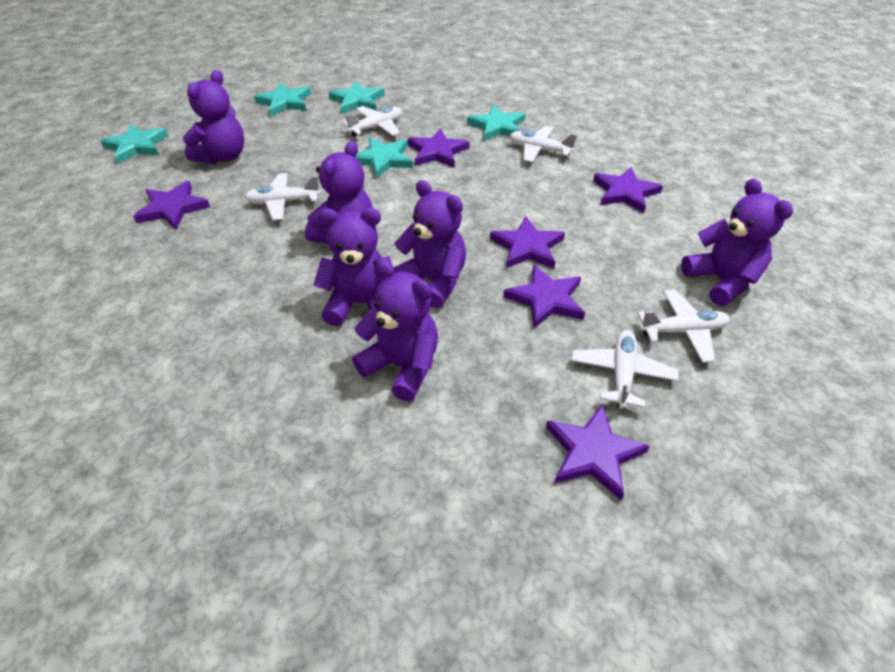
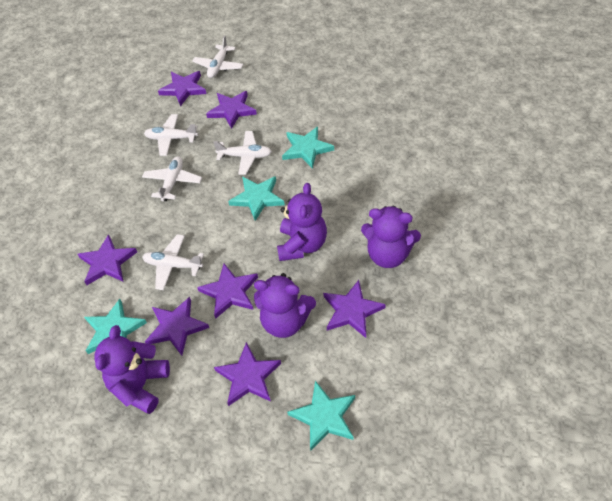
purple star: 6 -> 7
purple teddy bear: 6 -> 4
turquoise star: 5 -> 4

